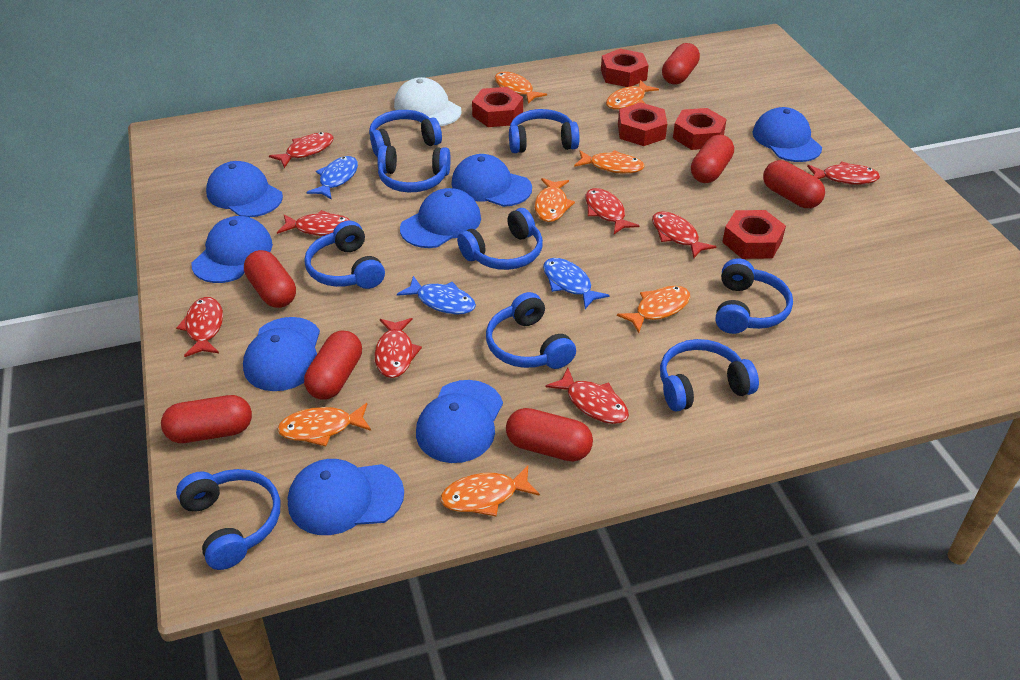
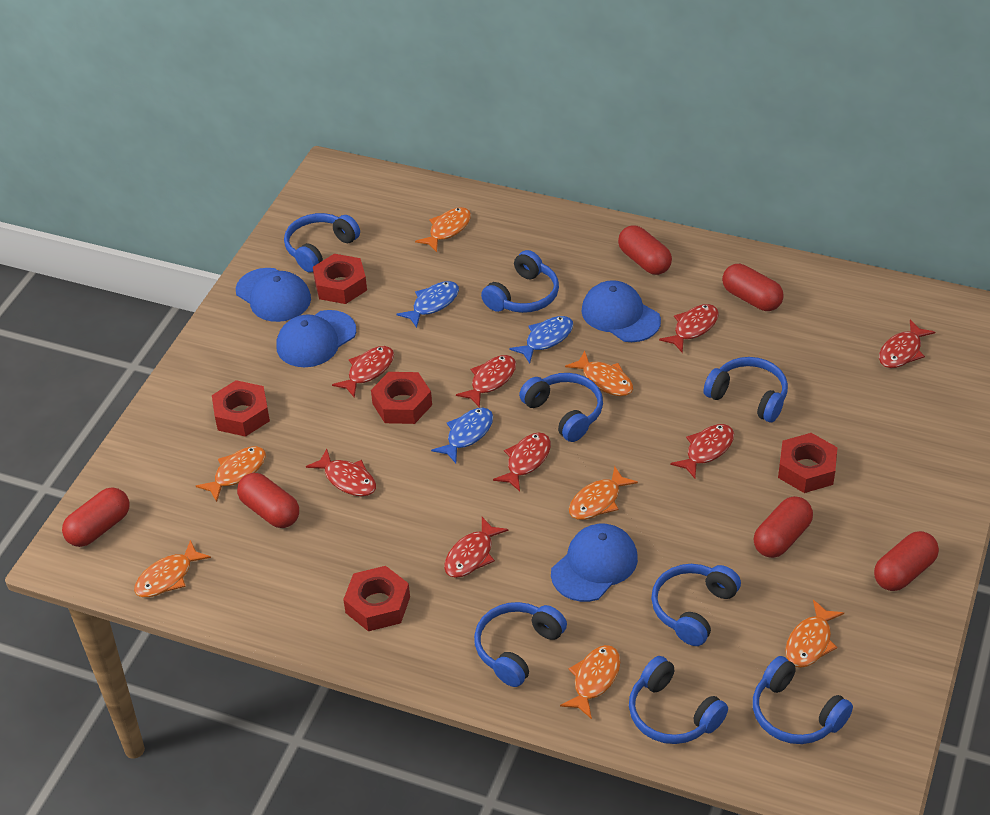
blue cap: 8 -> 4
blue headphones: 9 -> 8
red capsule: 7 -> 6
white cap: 1 -> 0

